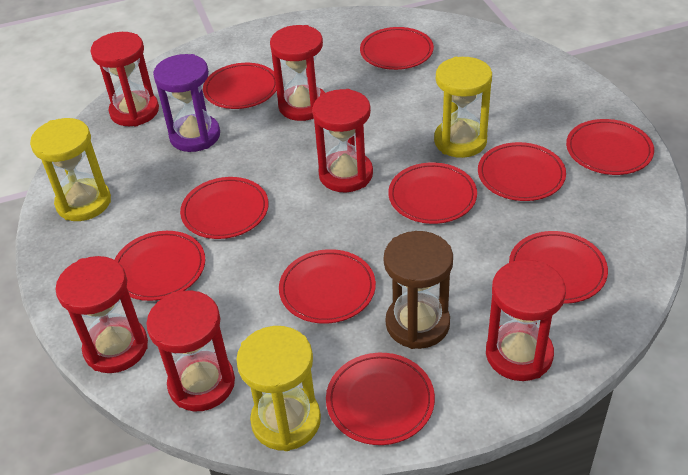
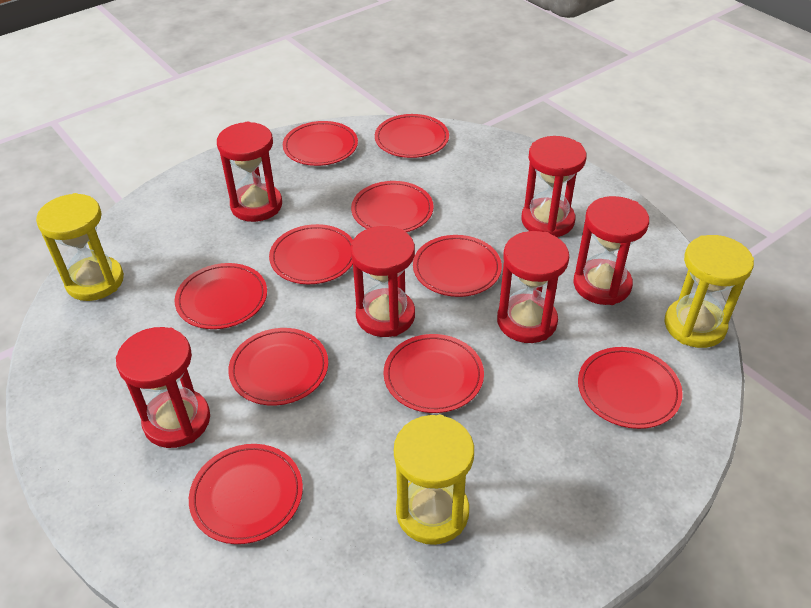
brown hourglass: 1 -> 0
purple hourglass: 1 -> 0

